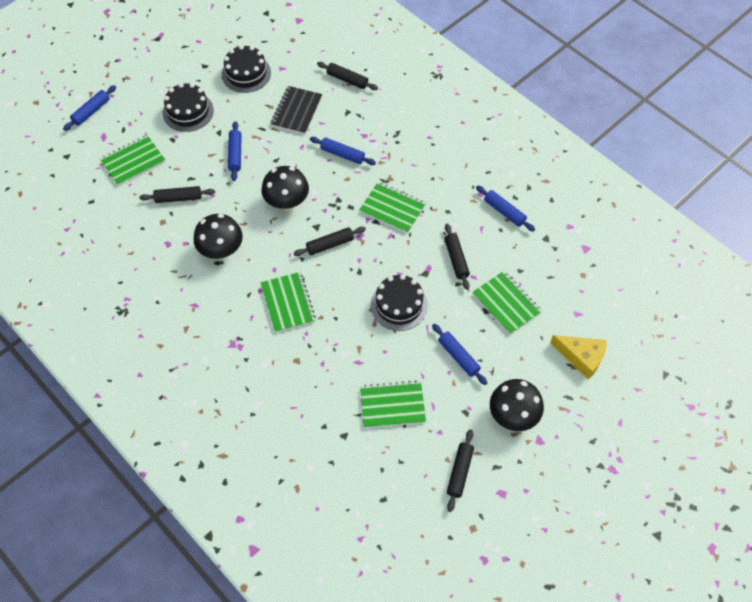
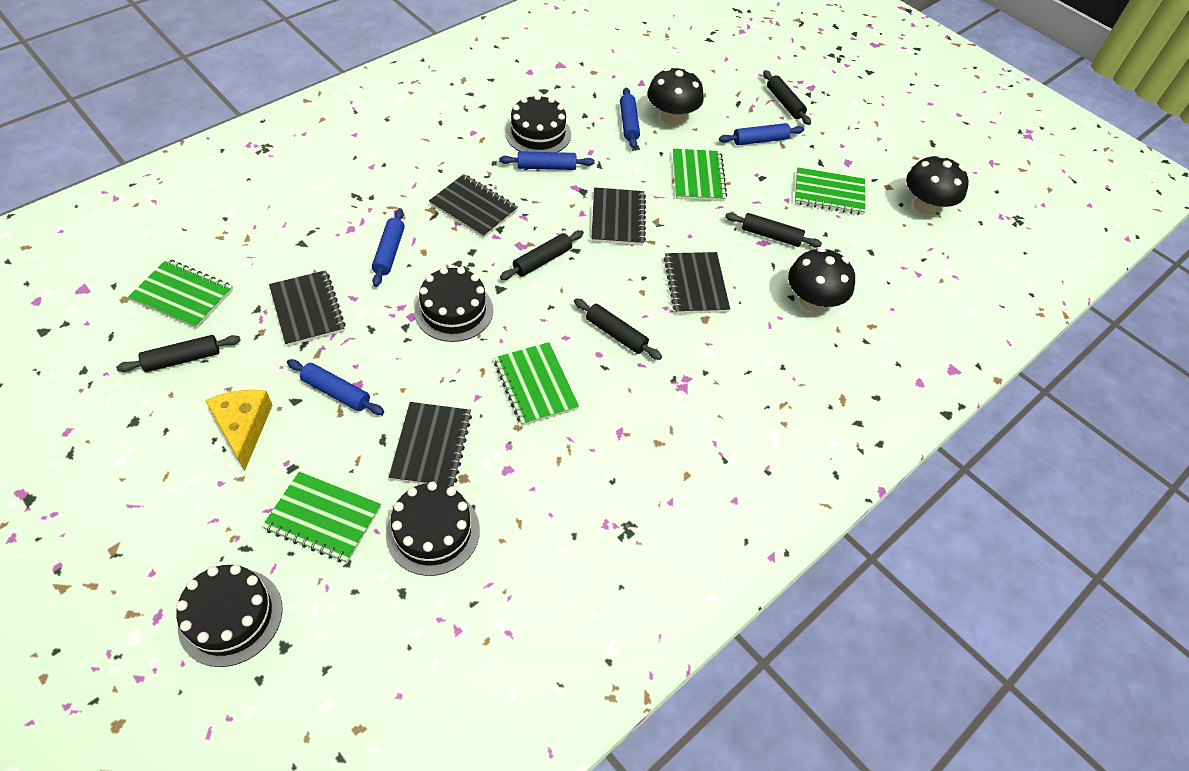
black cake: 3 -> 4
black notebook: 1 -> 5

